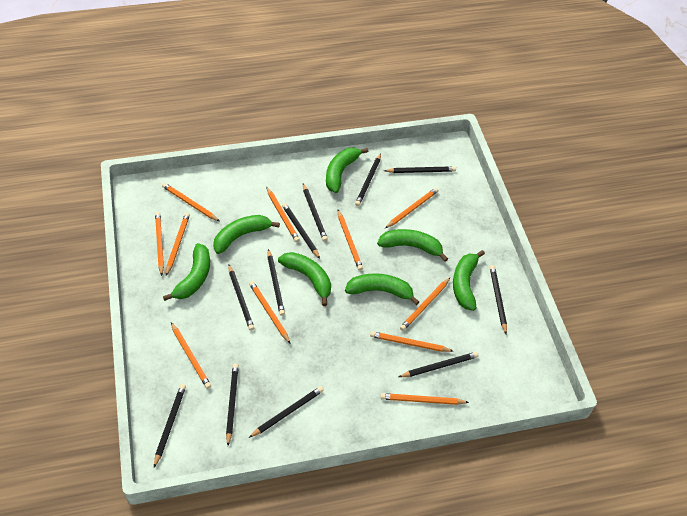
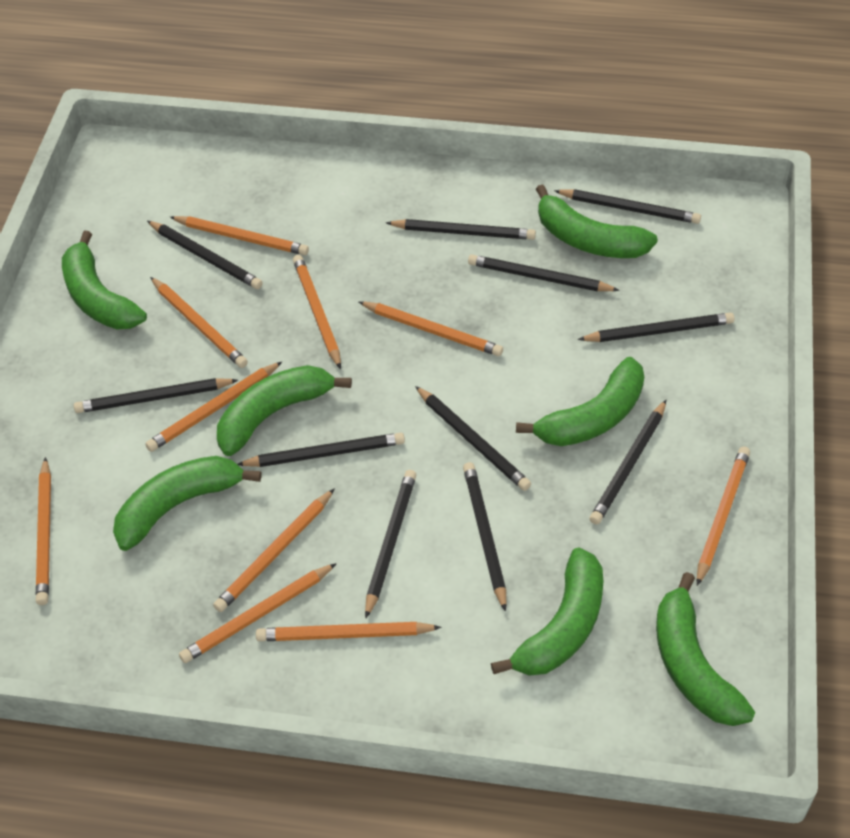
orange pencil: 11 -> 10

